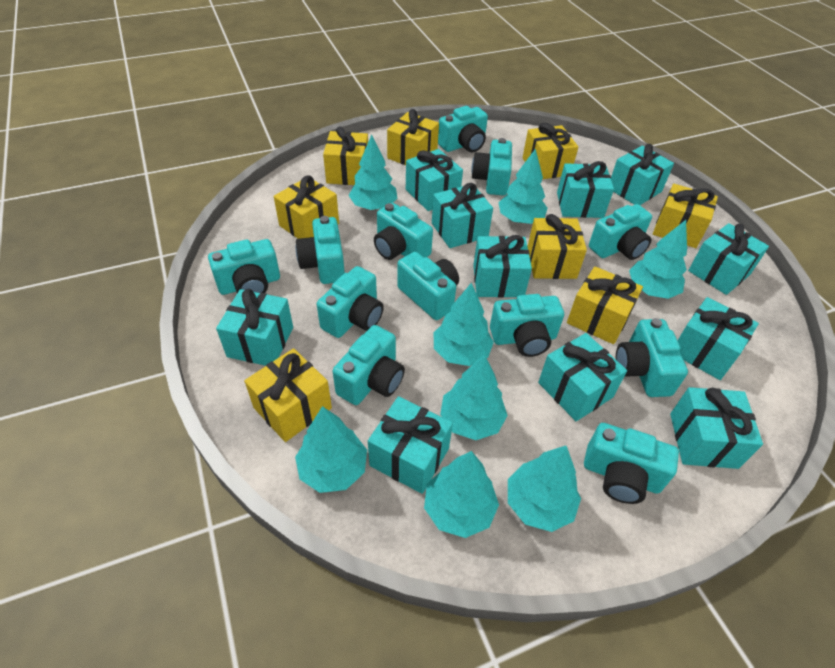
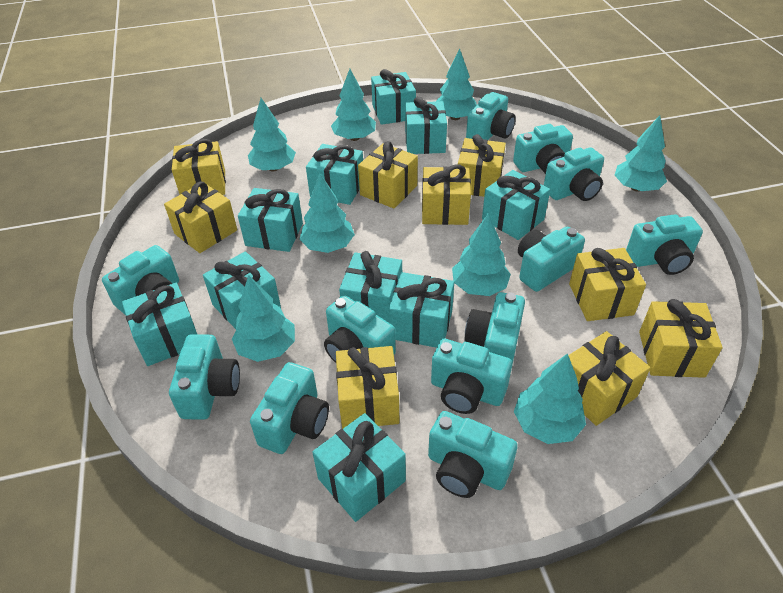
turquoise gift: 11 -> 10
yellow gift: 8 -> 9

